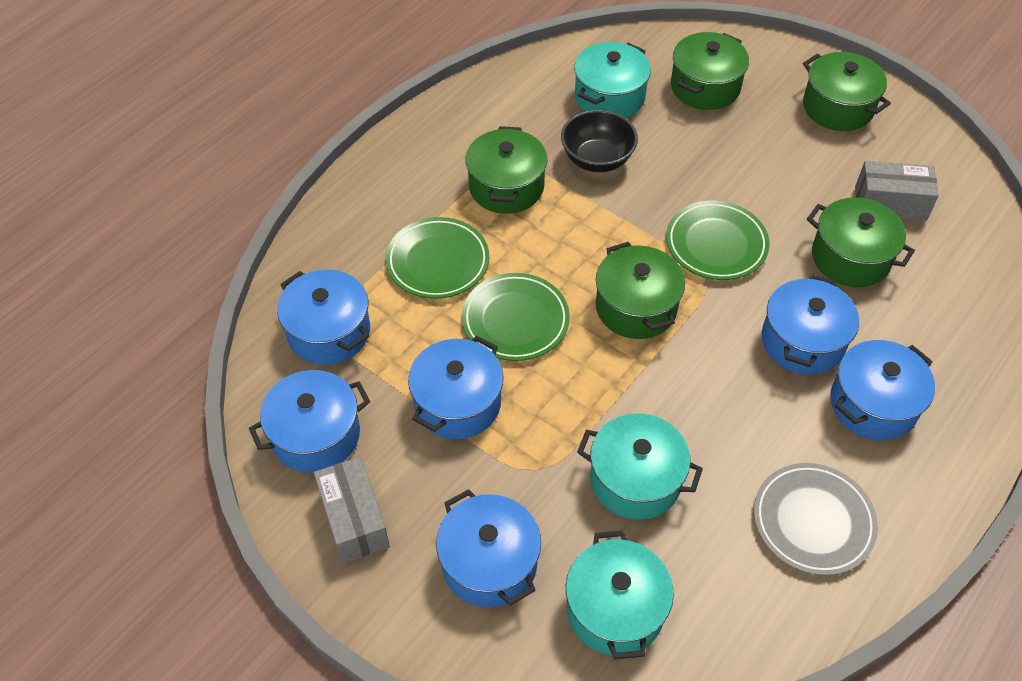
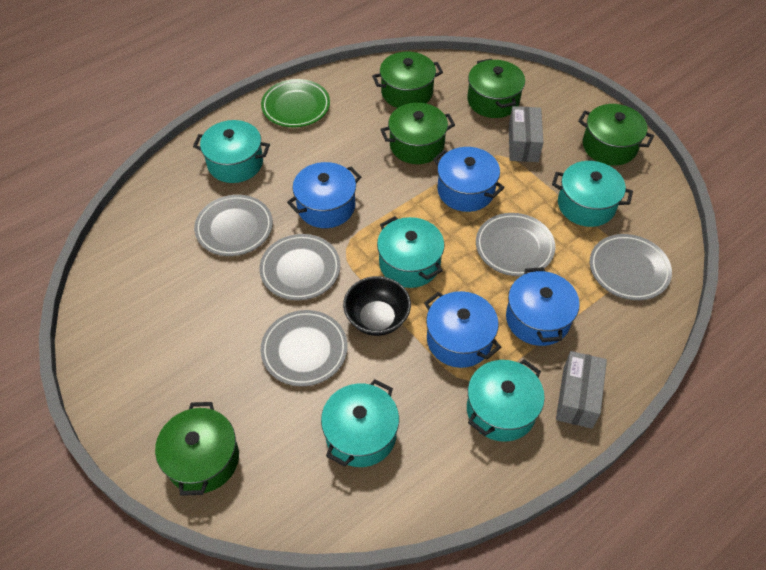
blue pot: 6 -> 4
green plate: 3 -> 1
grey plate: 1 -> 5
turquoise pot: 3 -> 5

